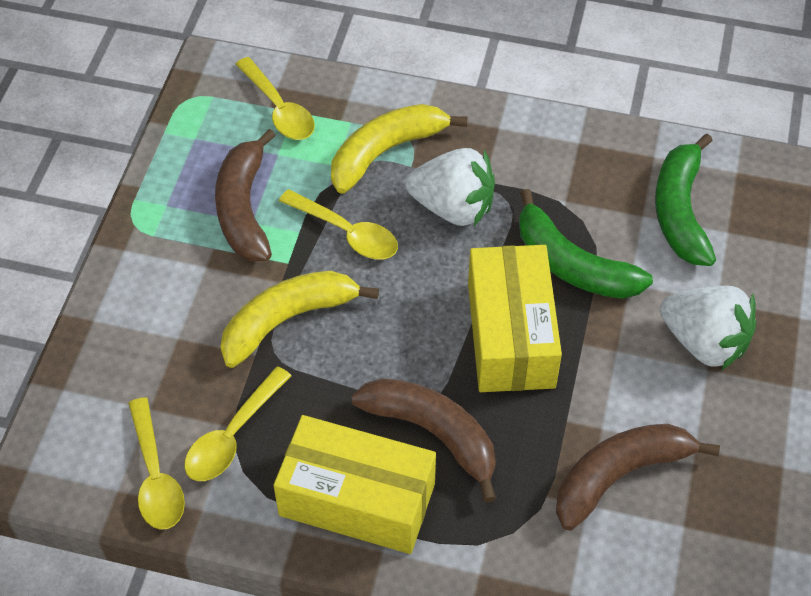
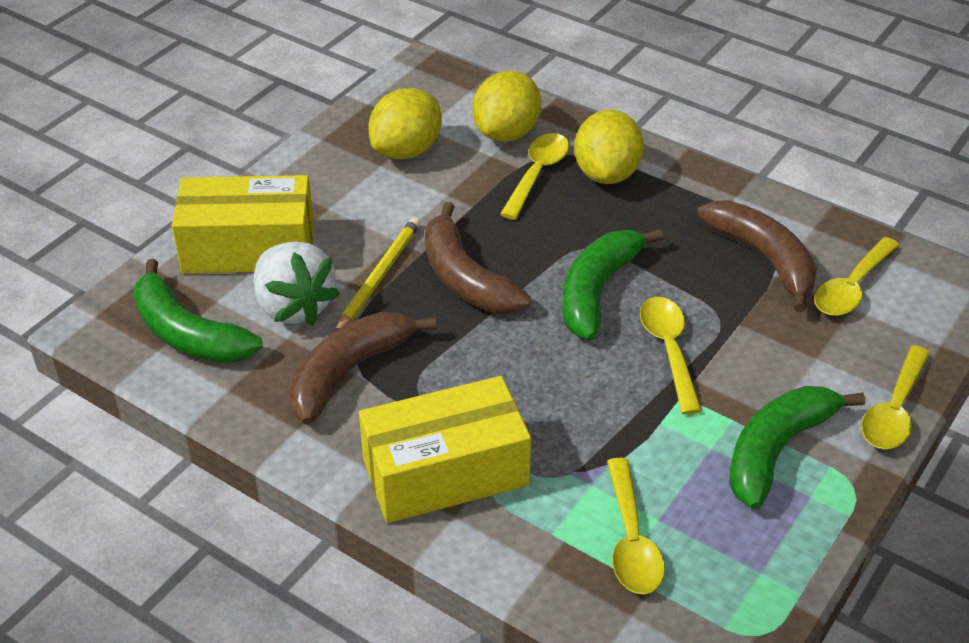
green banana: 2 -> 3
white strawberry: 2 -> 1
yellow banana: 2 -> 0
yellow lemon: 0 -> 3
yellow pencil: 0 -> 1
yellow spoon: 4 -> 5

